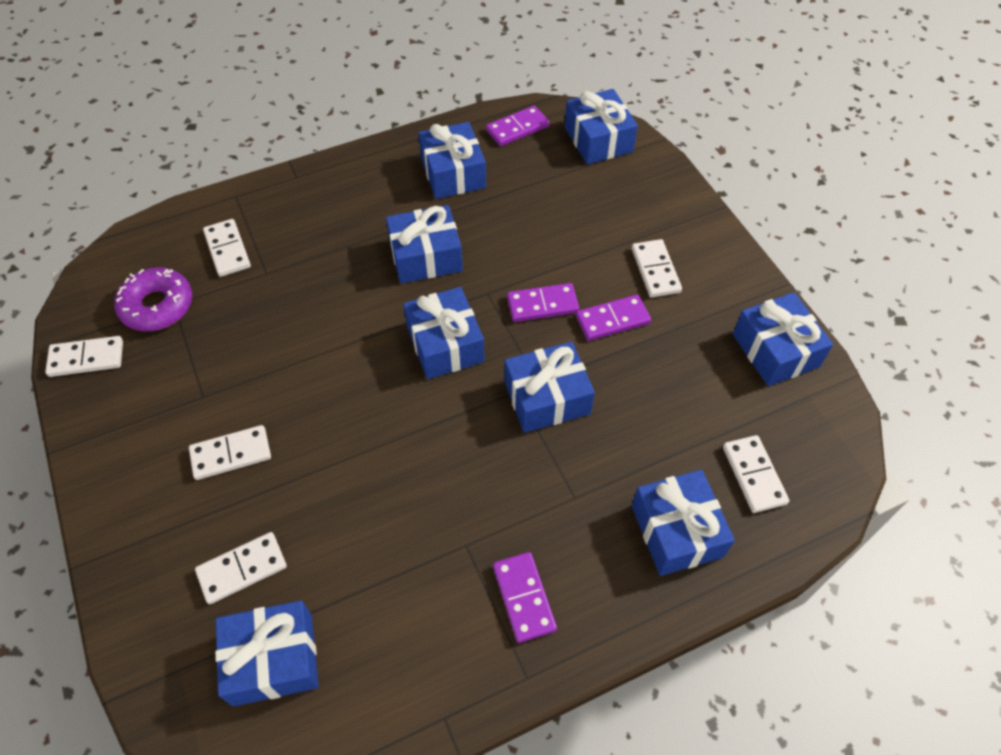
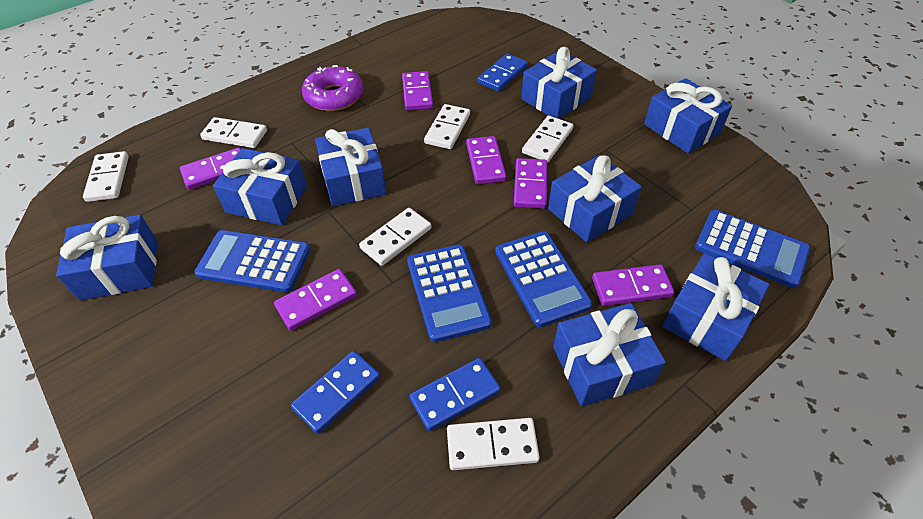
blue calculator: 0 -> 4
blue domino: 0 -> 3
purple domino: 4 -> 6

